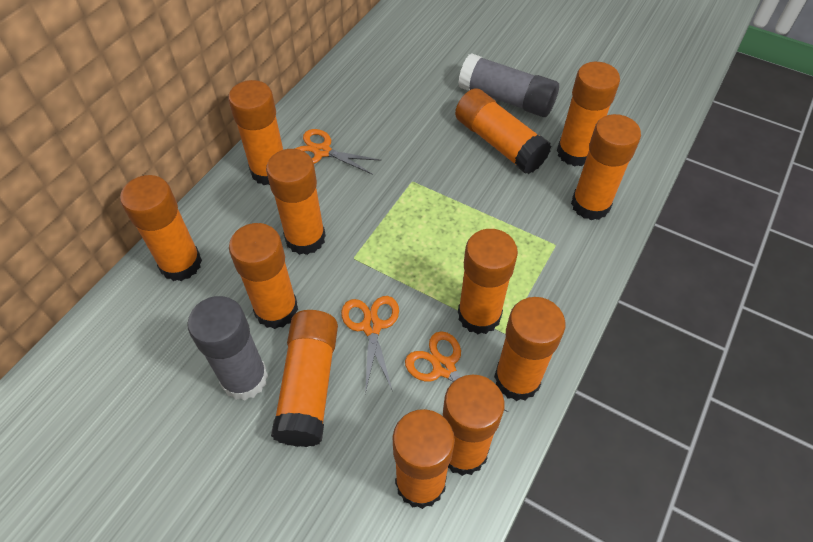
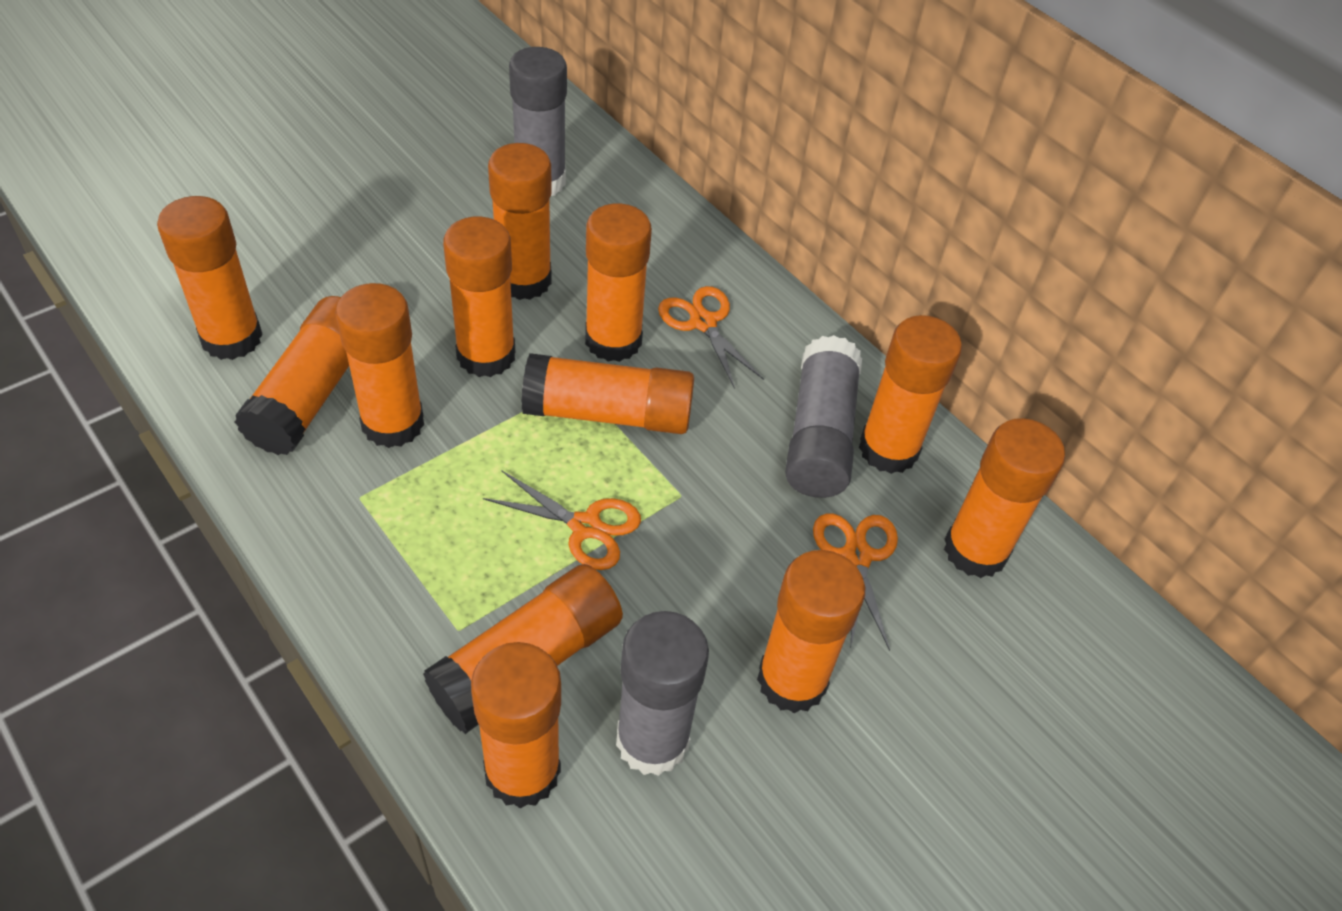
grey glue stick: 2 -> 3

